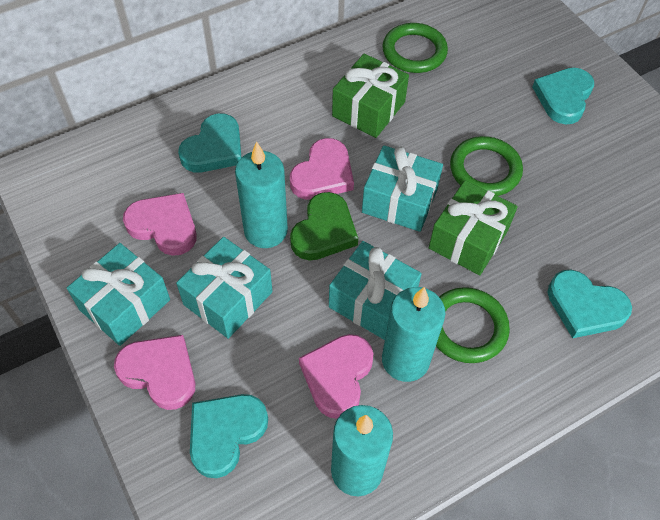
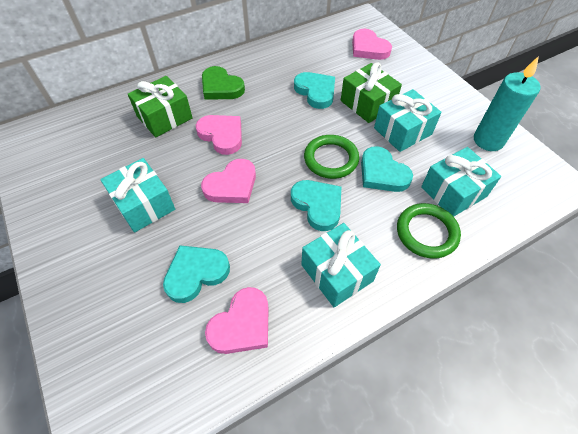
green ring: 3 -> 2
turquoise candle: 3 -> 1

